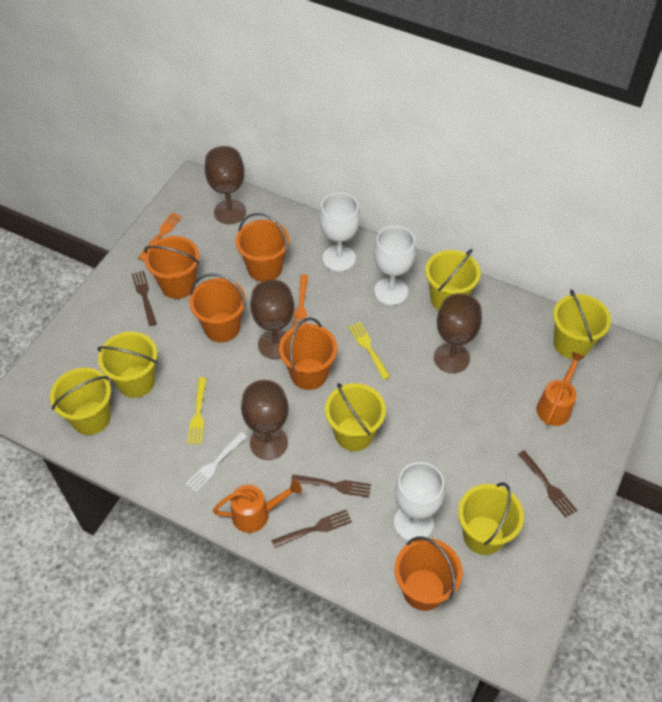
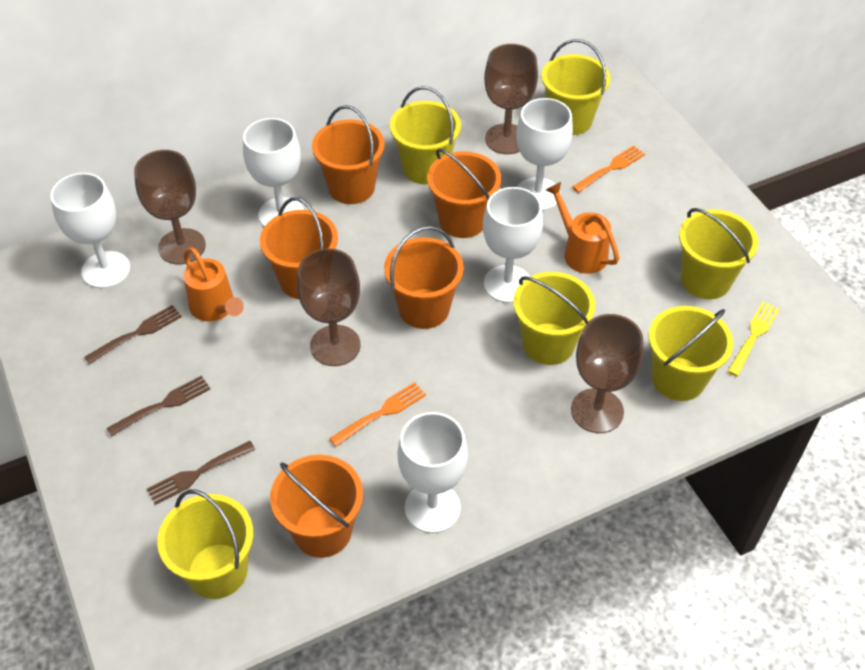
brown fork: 4 -> 3
white fork: 1 -> 0
white goblet: 3 -> 5
yellow fork: 2 -> 1

